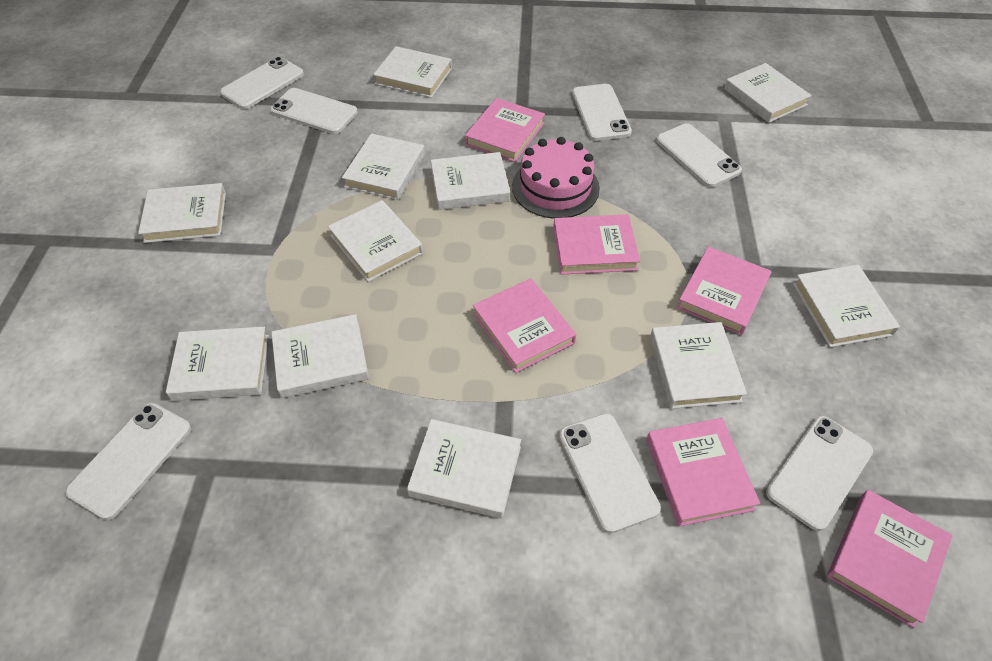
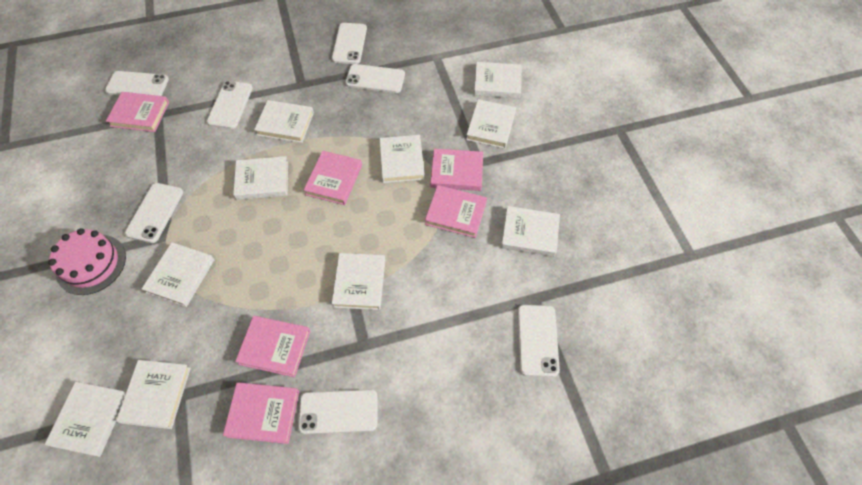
white book: 11 -> 10

